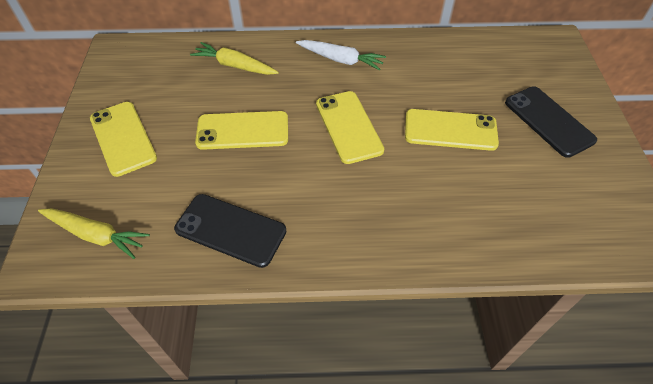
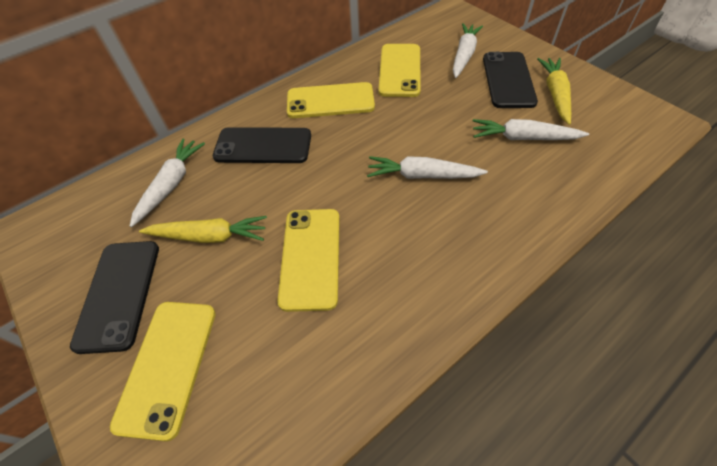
black phone: 2 -> 3
white carrot: 1 -> 4

